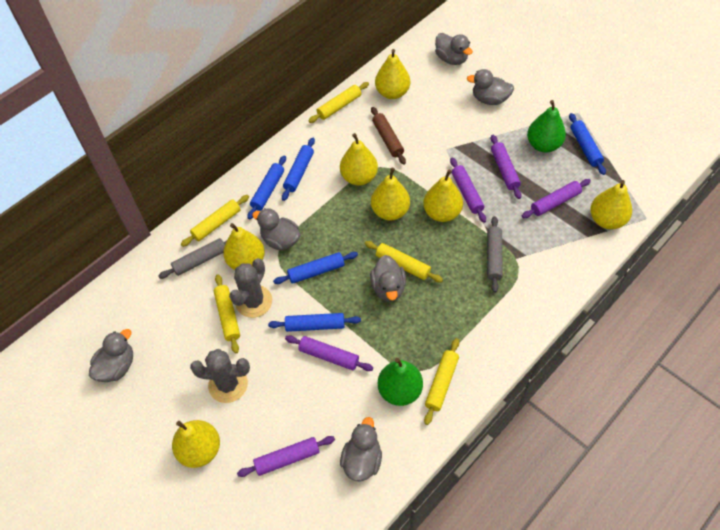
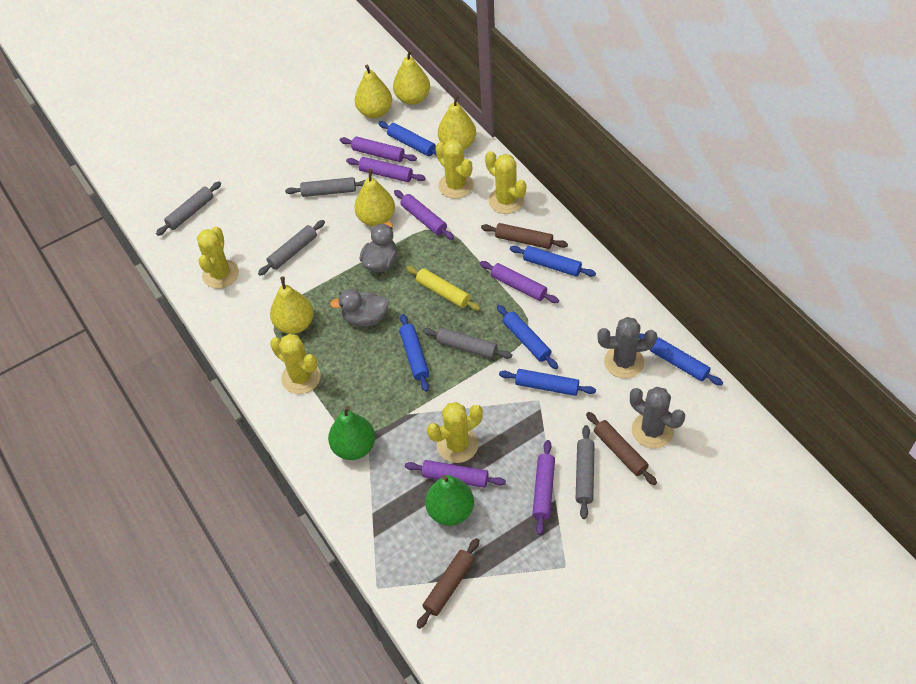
blue rolling pin: 5 -> 6
brown rolling pin: 1 -> 3
grey duck: 6 -> 2
grey rolling pin: 2 -> 5
purple rolling pin: 5 -> 6
yellow cactus: 0 -> 5
yellow pear: 7 -> 5
yellow rolling pin: 5 -> 1

